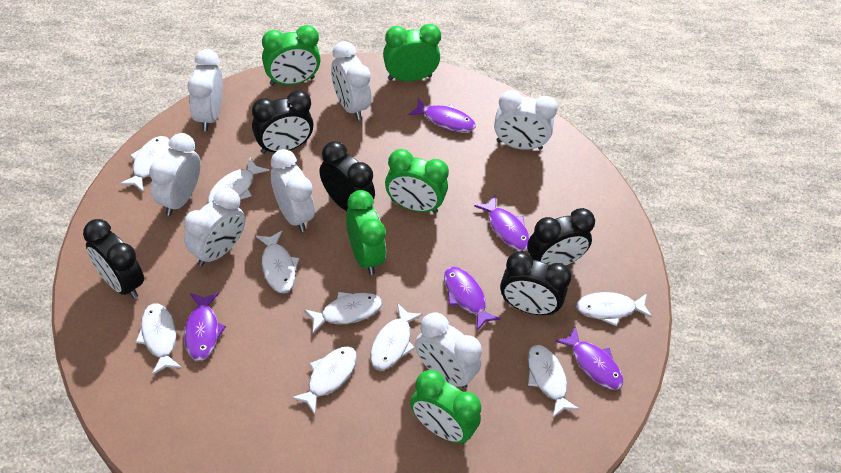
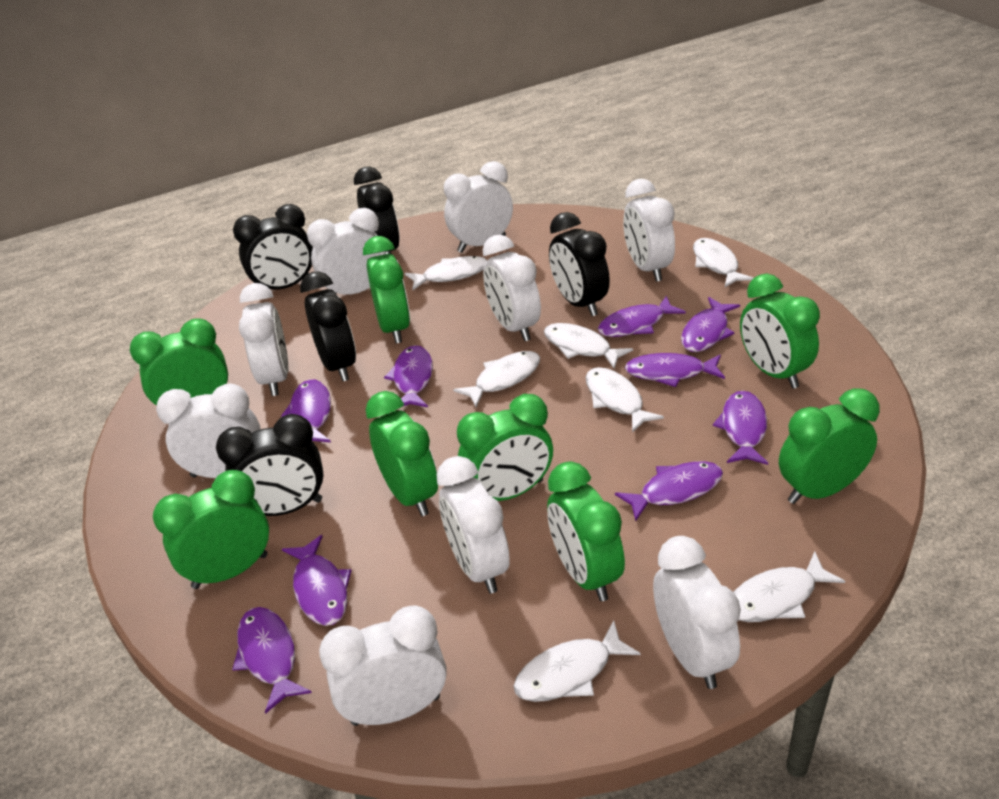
green clock: 5 -> 8
purple fish: 5 -> 9
white clock: 7 -> 9
white fish: 9 -> 7

